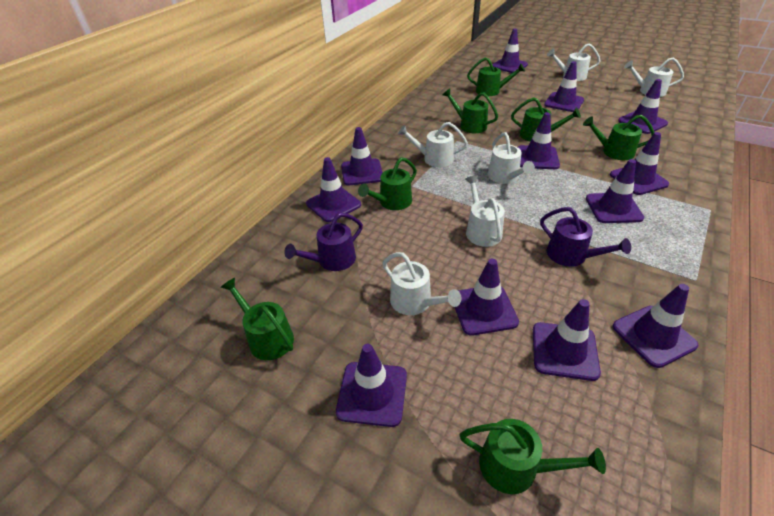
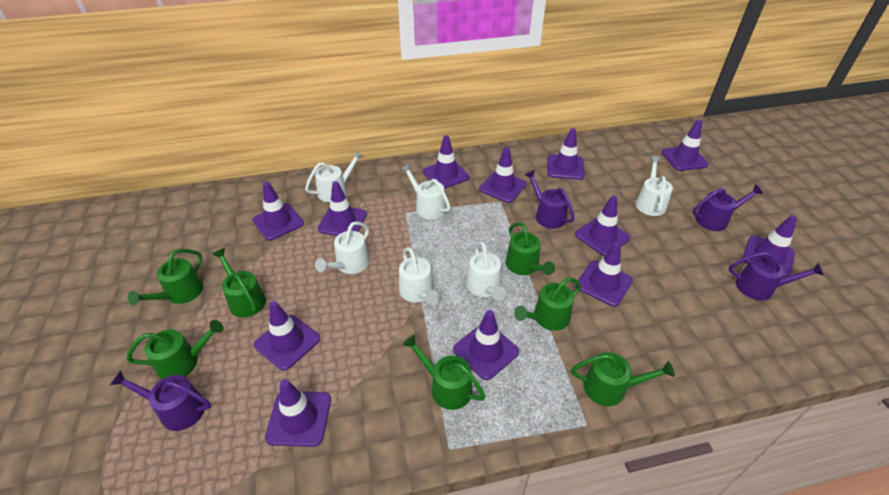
purple watering can: 2 -> 4

